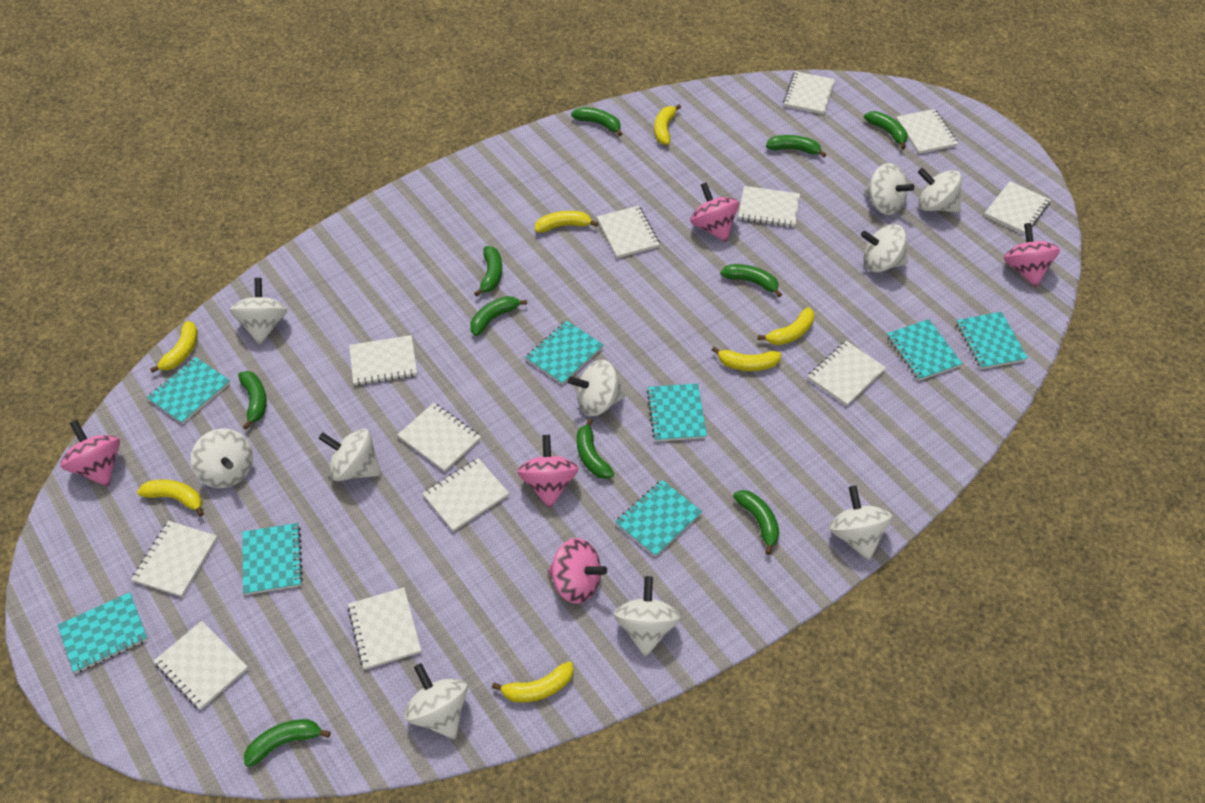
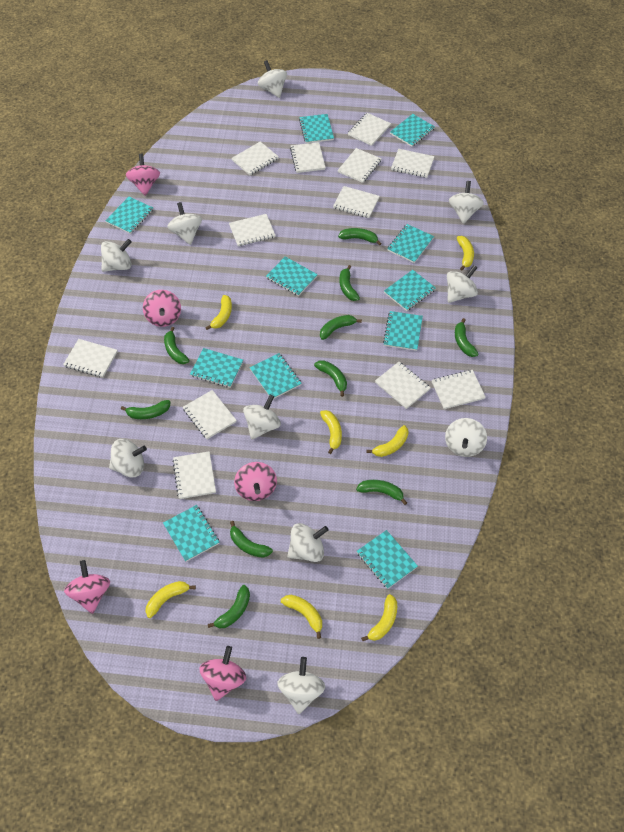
turquoise notebook: 8 -> 11

